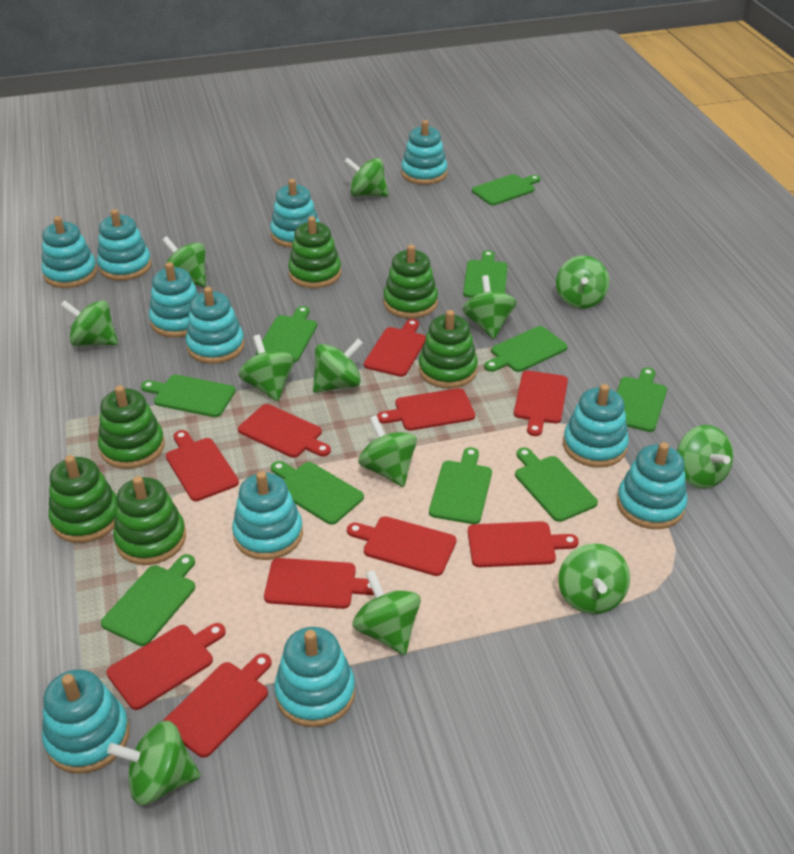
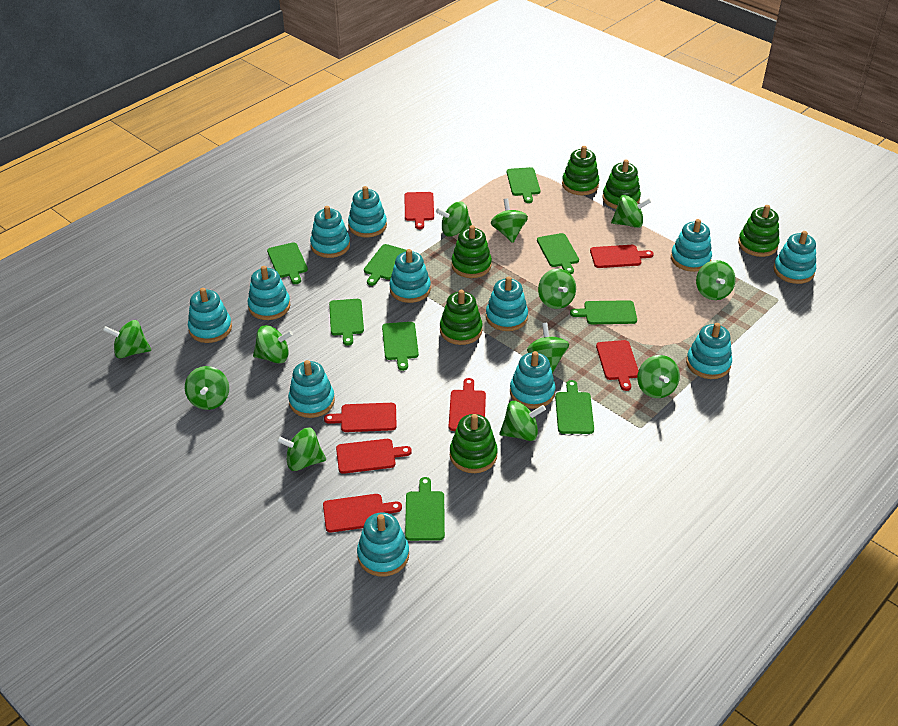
green cutting board: 10 -> 9
red cutting board: 10 -> 7
turquoise stacking toy: 11 -> 12

